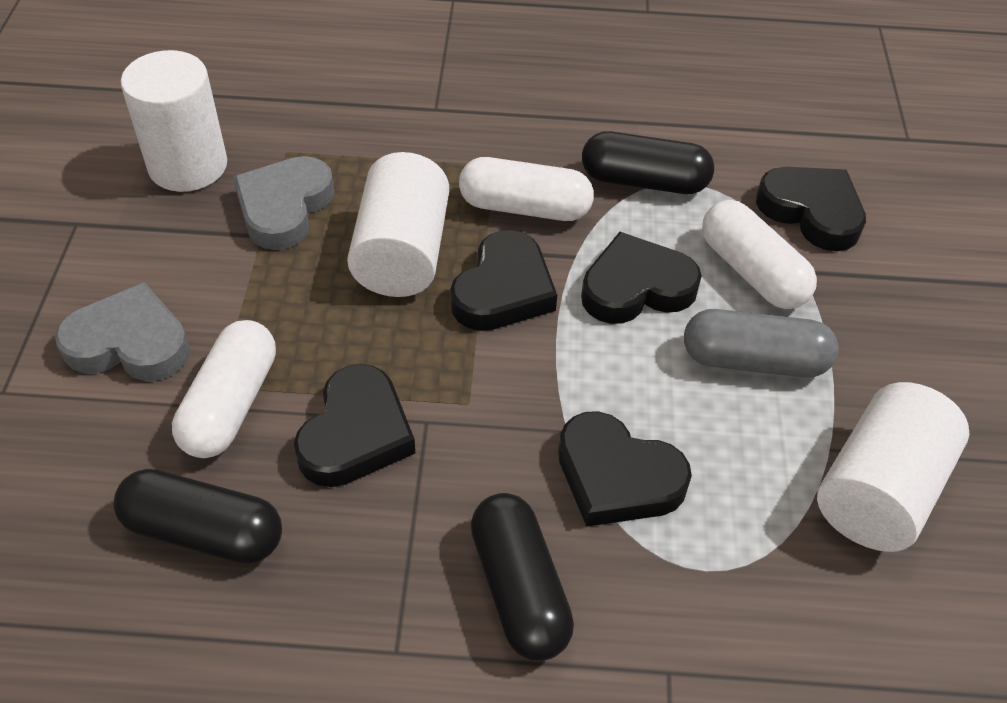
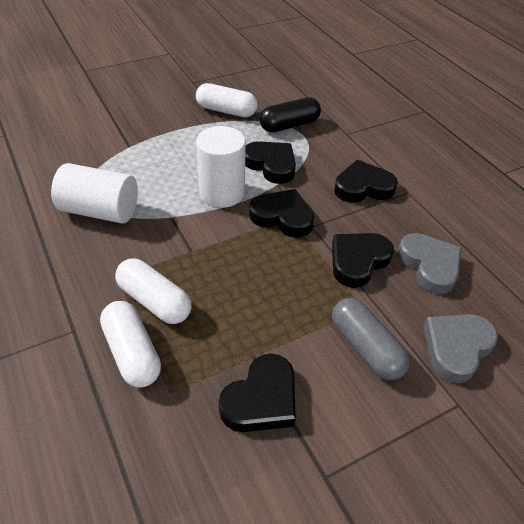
black capsule: 3 -> 1
white cylinder: 3 -> 2

